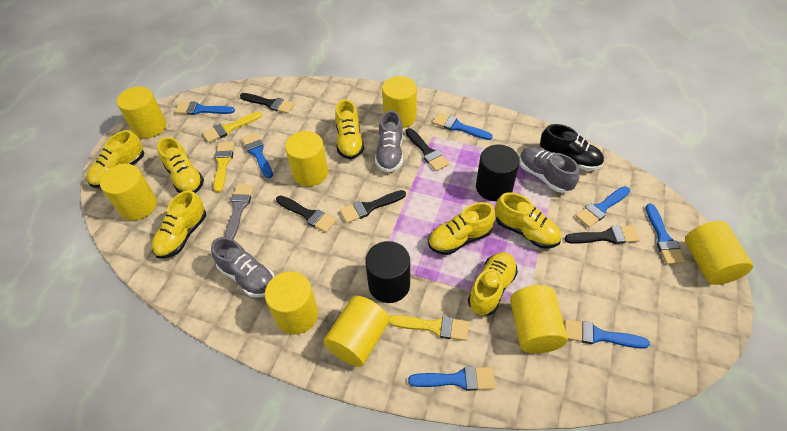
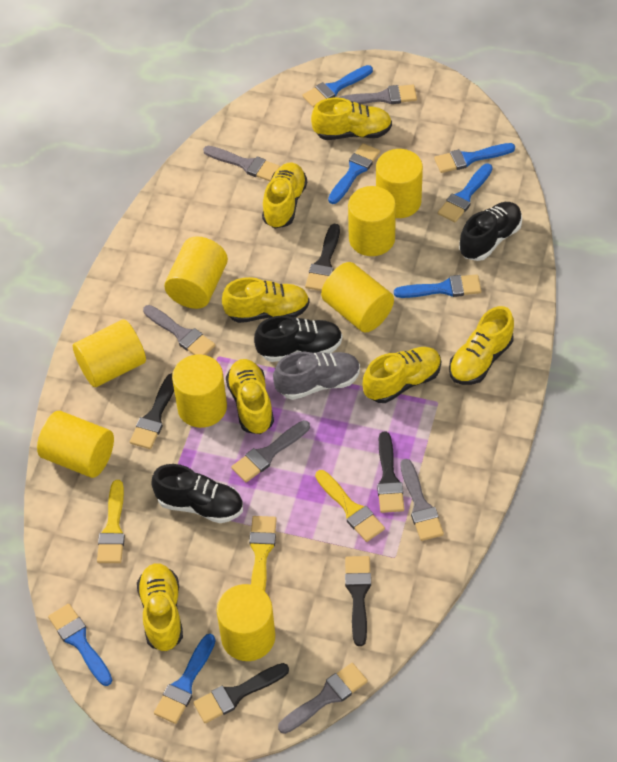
black cylinder: 2 -> 0
black shoe: 1 -> 3
grey brush: 1 -> 6
grey shoe: 3 -> 1

